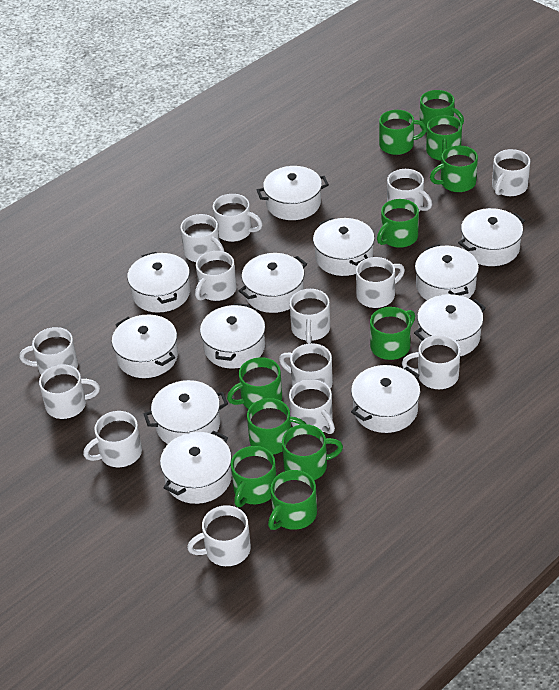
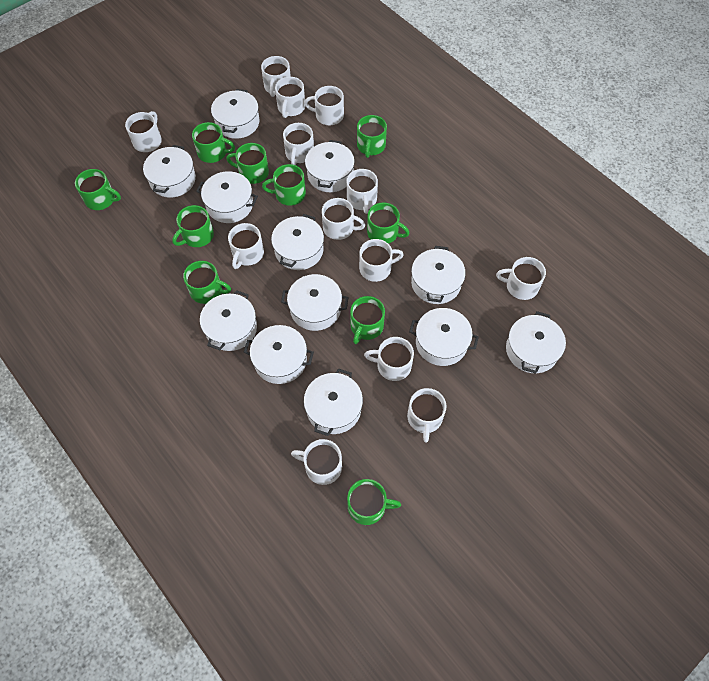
green mug: 11 -> 10
white mug: 14 -> 13

